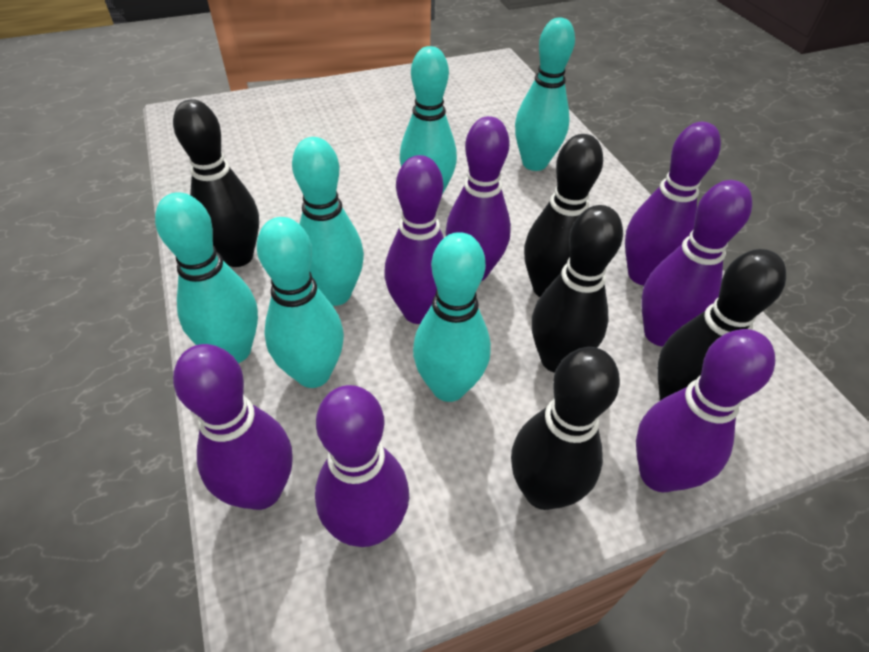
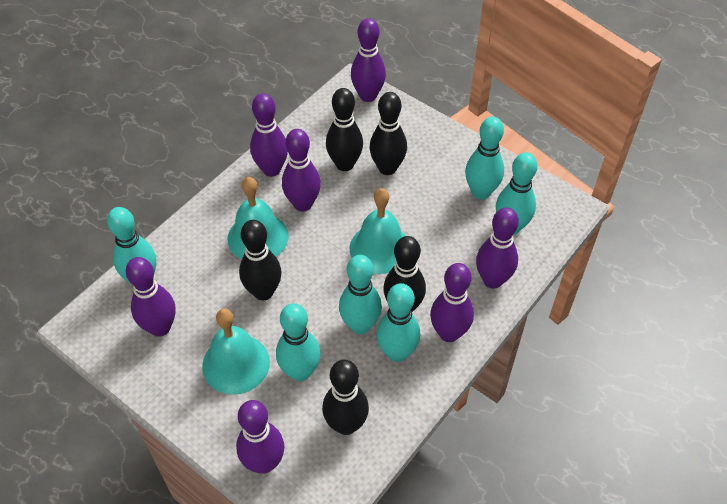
turquoise bell: 0 -> 3

